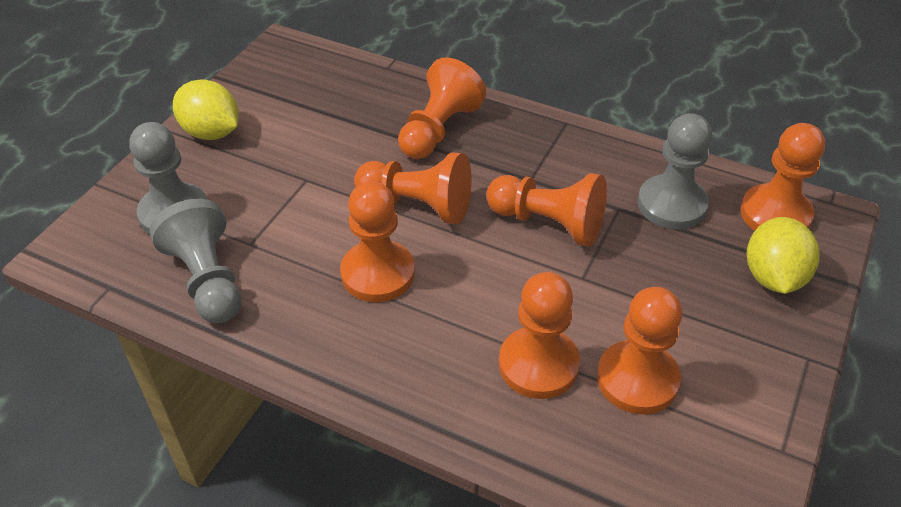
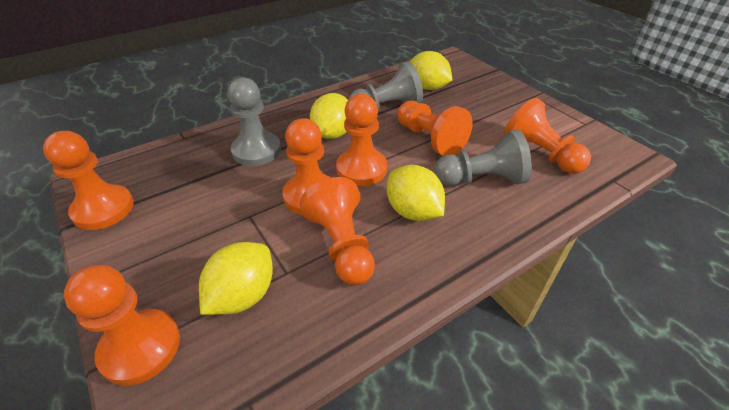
yellow lemon: 2 -> 4

